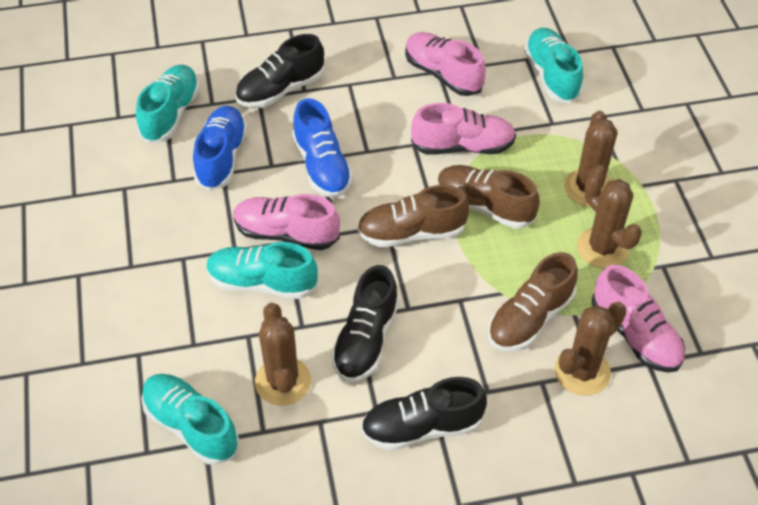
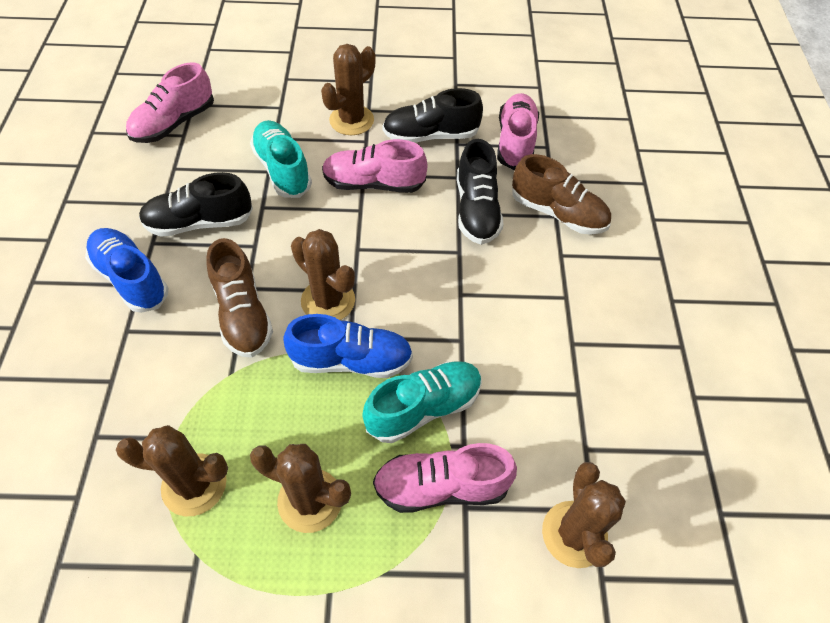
brown cactus: 4 -> 5
brown shoe: 3 -> 2
turquoise shoe: 4 -> 2

